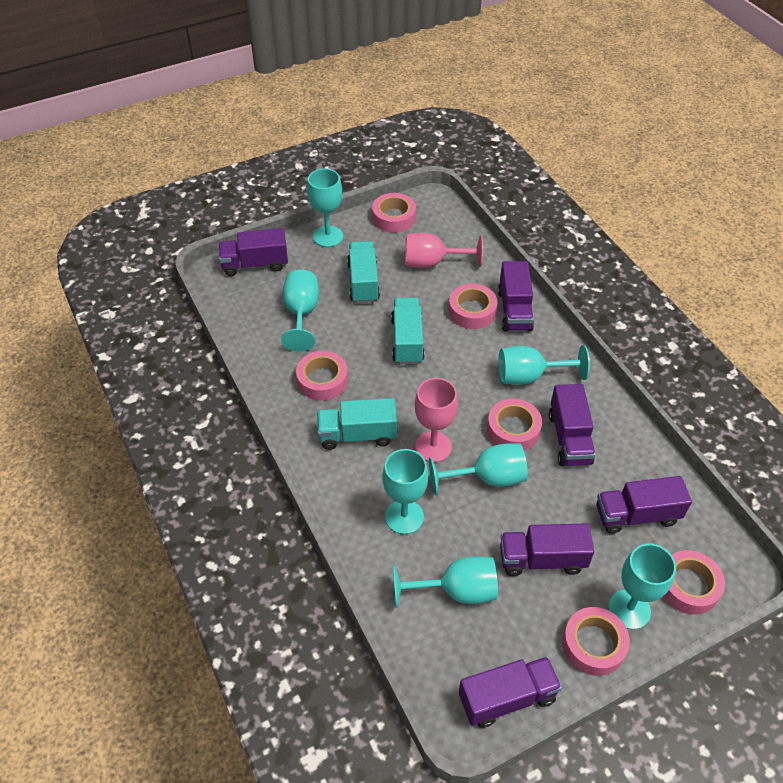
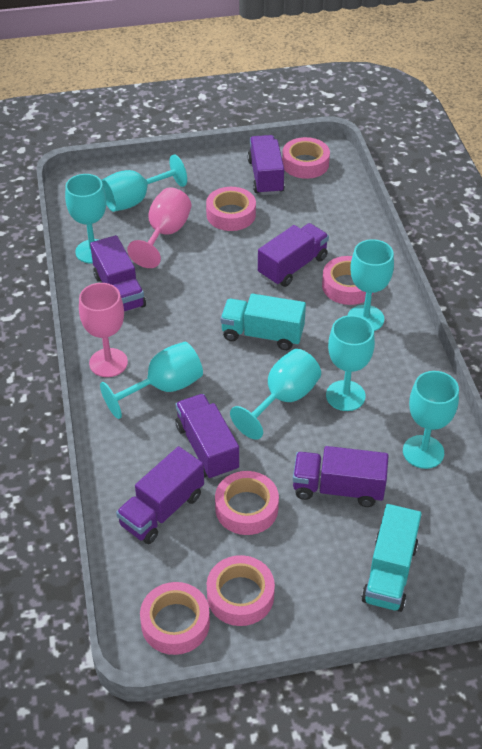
turquoise truck: 3 -> 2

